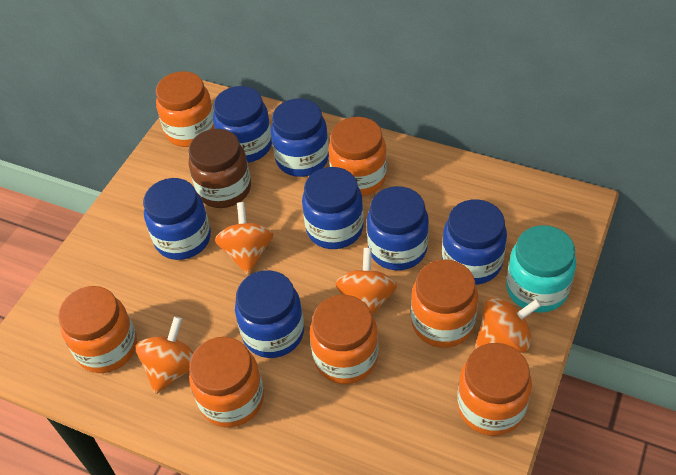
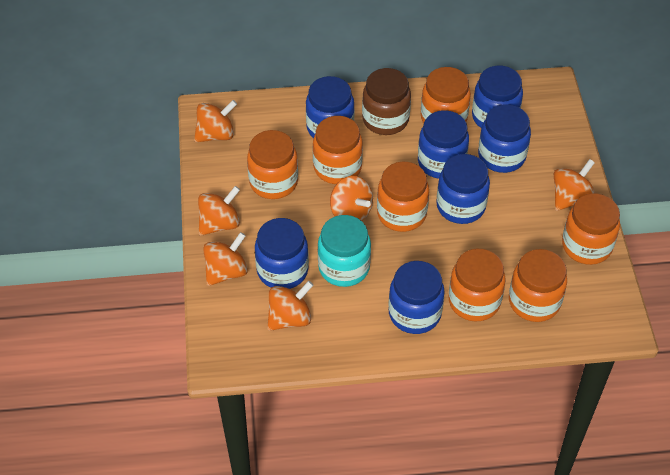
orange spinning top: 4 -> 6

